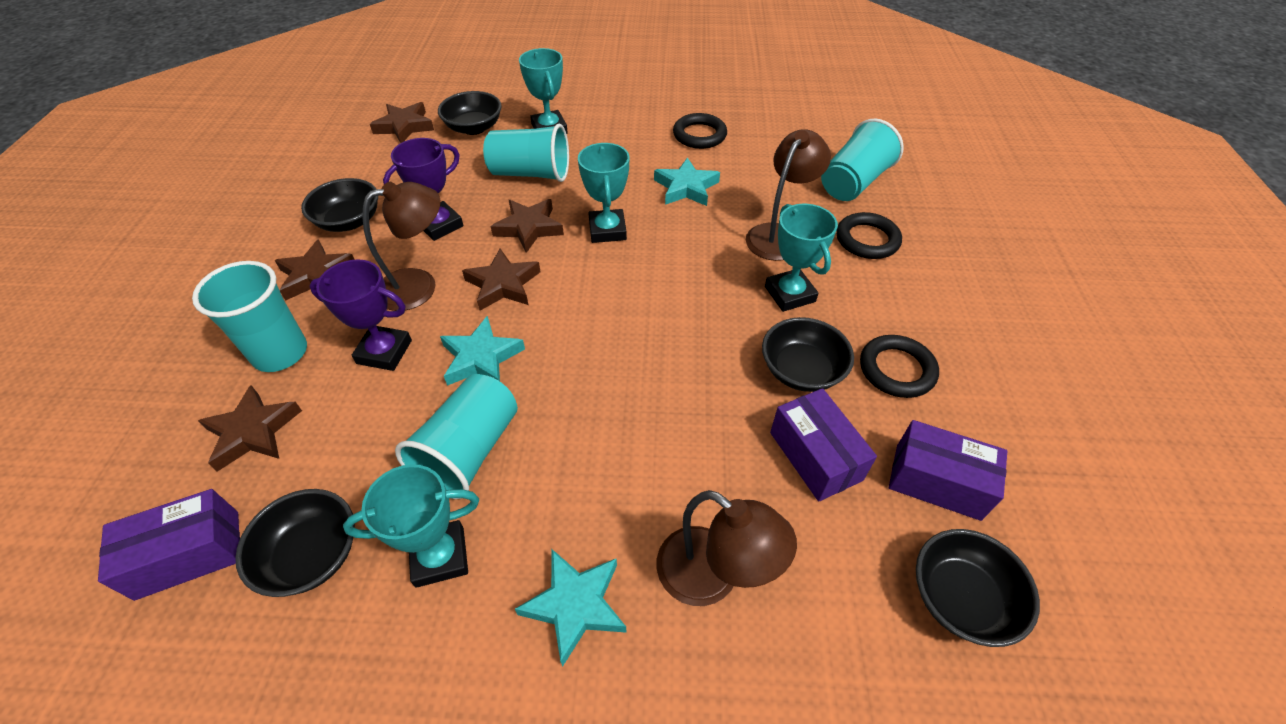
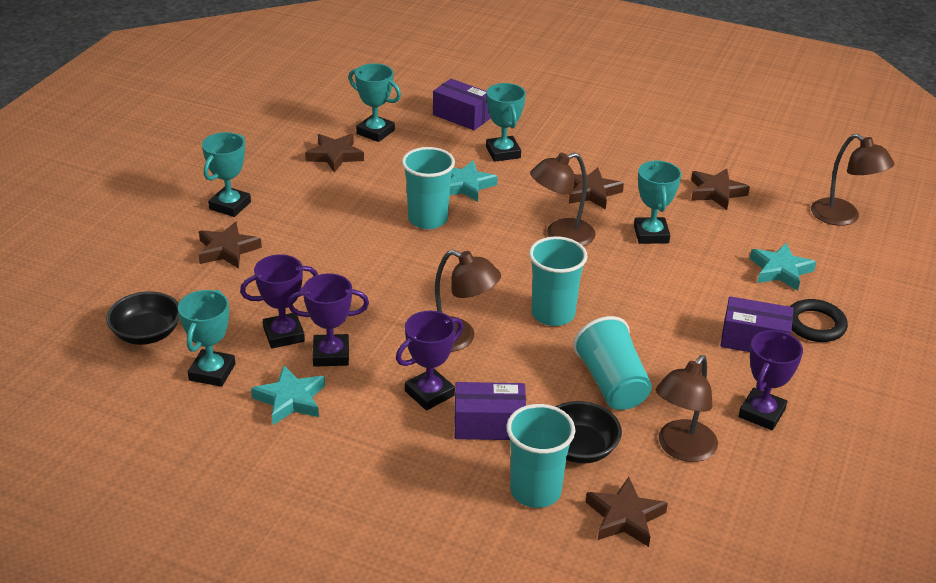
black bowl: 5 -> 2
black ring: 3 -> 1
brown lamp: 3 -> 4
purple trophy: 2 -> 4
turquoise trophy: 4 -> 5

